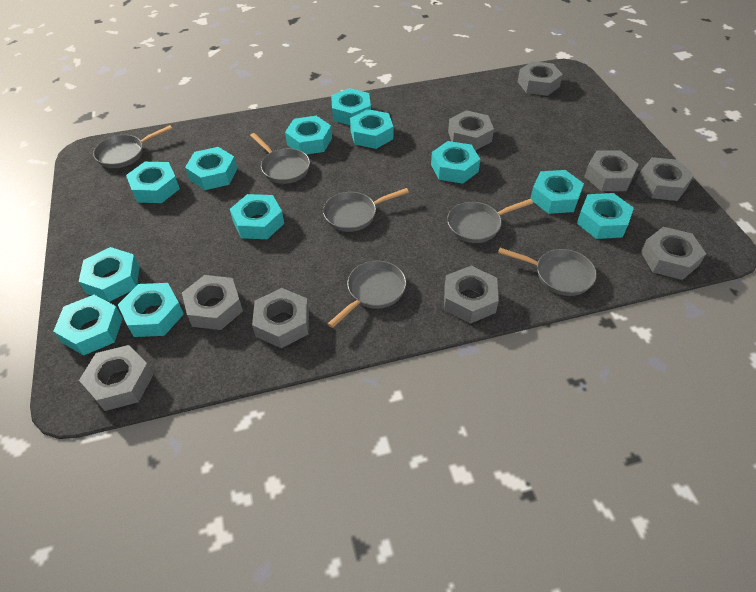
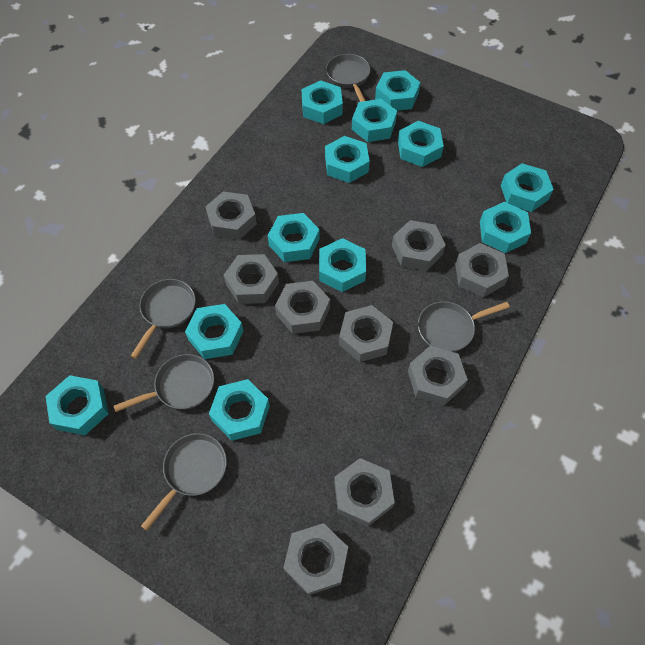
grey pan: 6 -> 5

